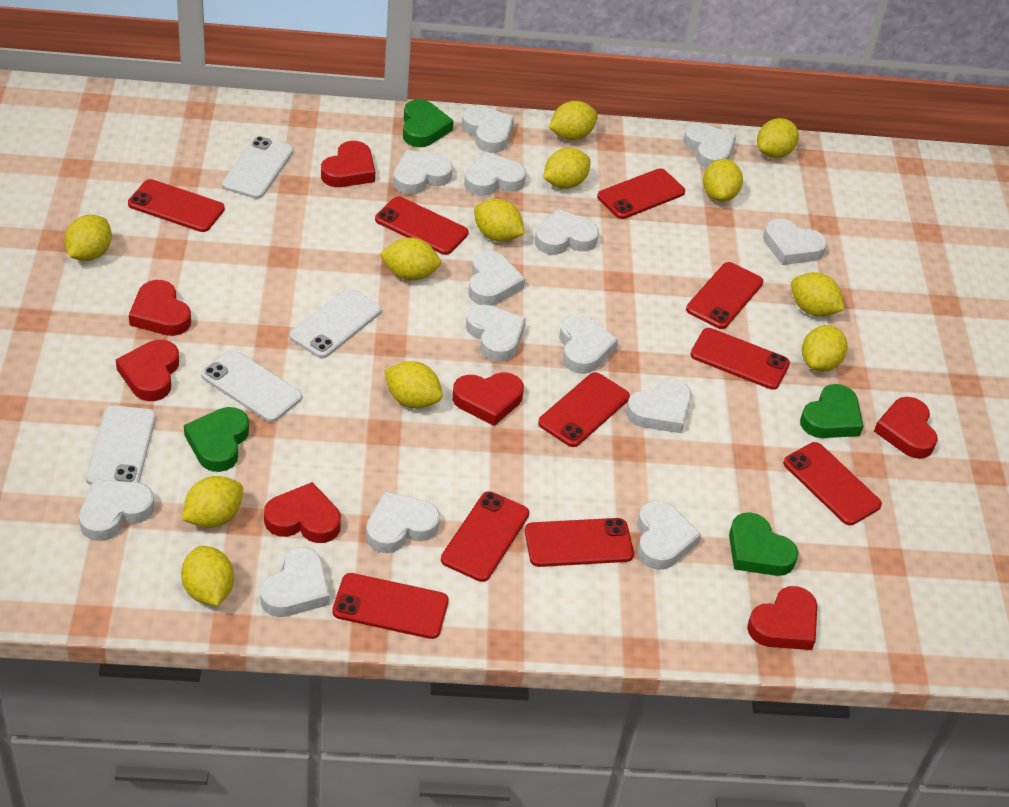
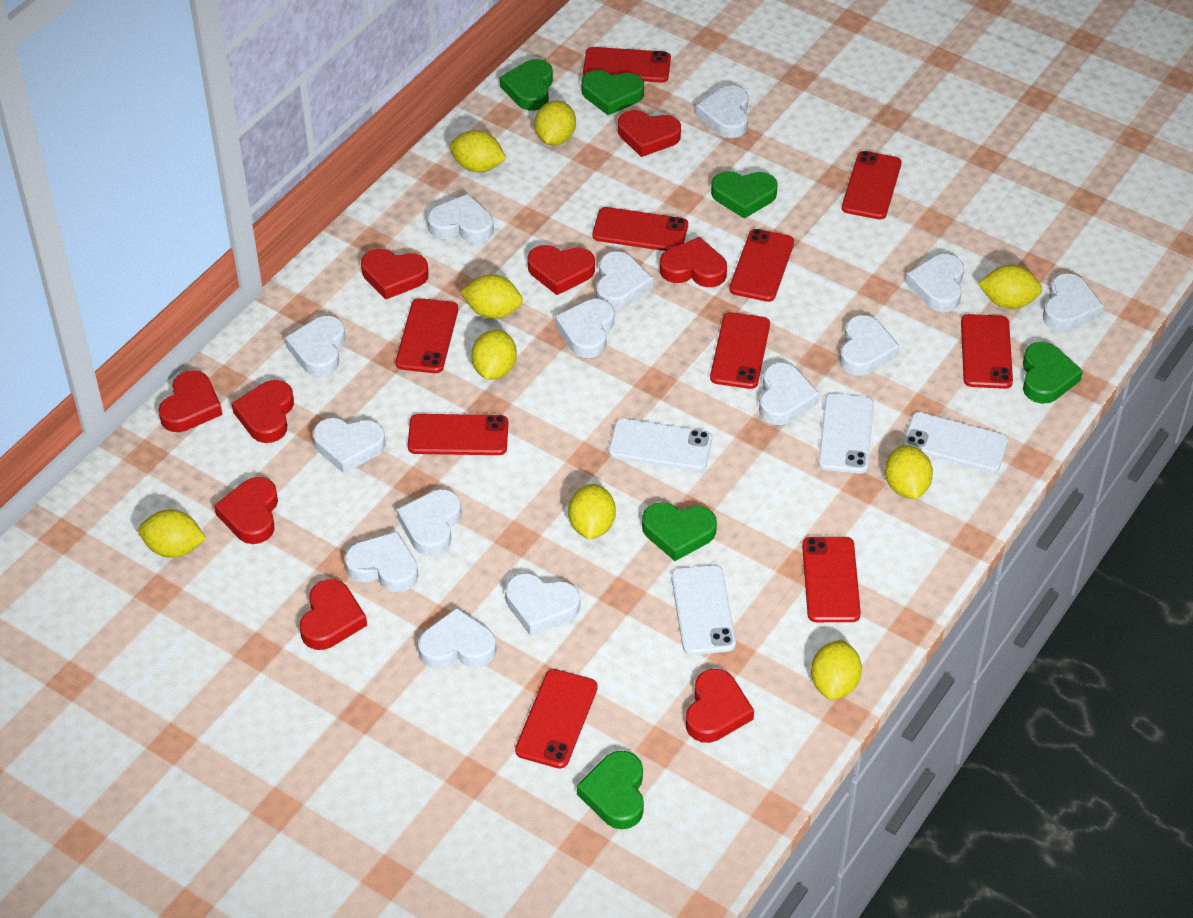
green heart: 4 -> 6
red heart: 7 -> 9
yellow lemon: 12 -> 9

